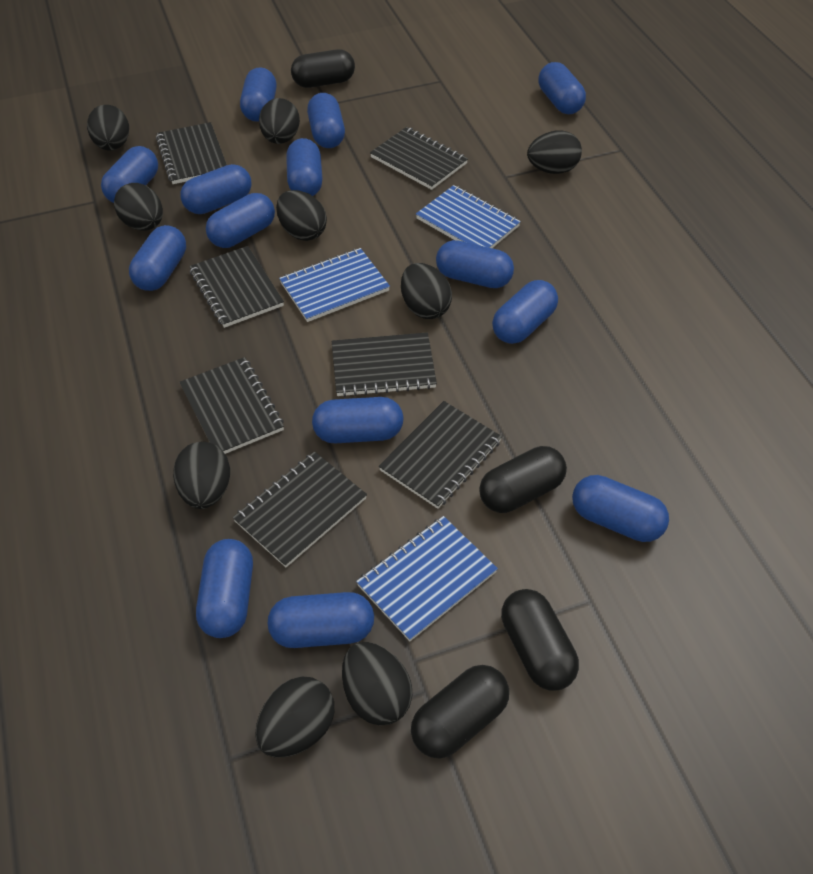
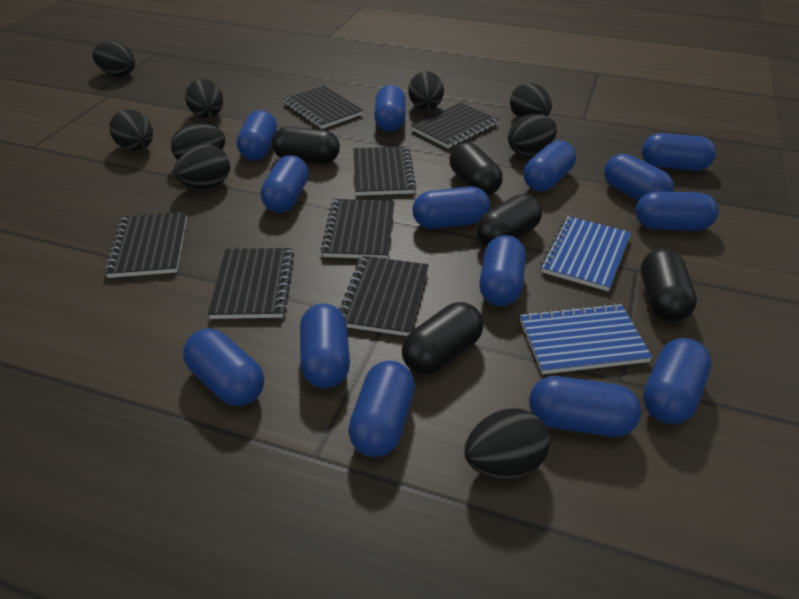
black capsule: 4 -> 5
blue notebook: 3 -> 2

